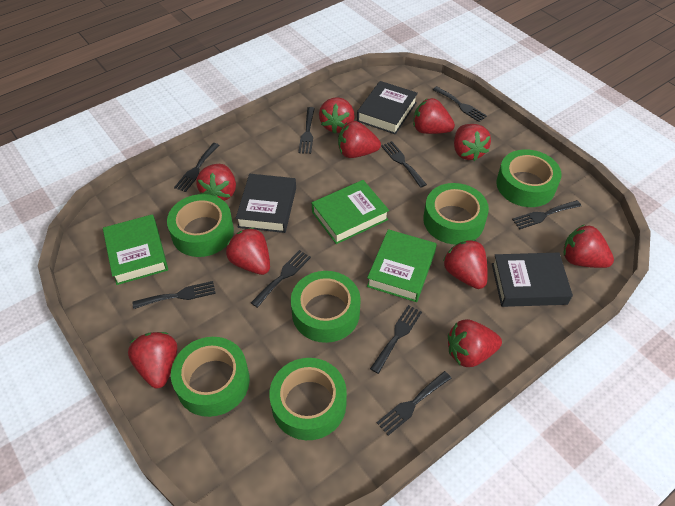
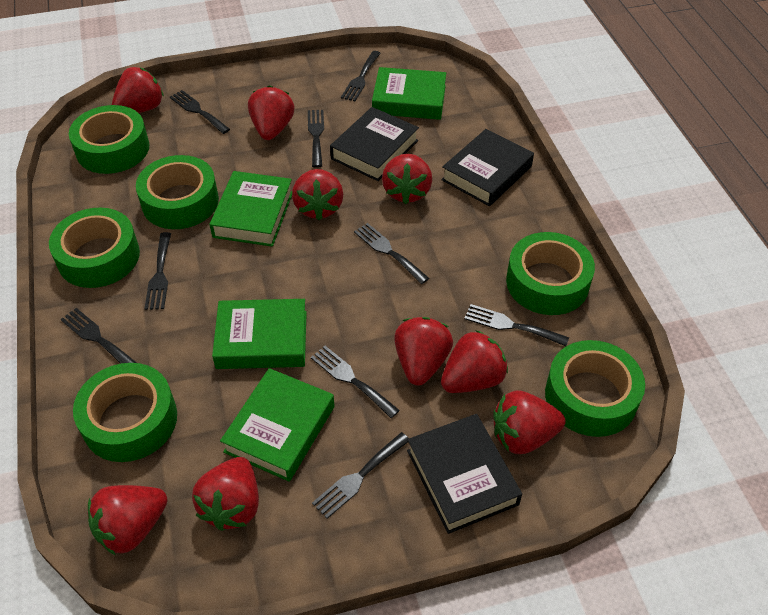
green book: 3 -> 4
red strawberry: 10 -> 9

